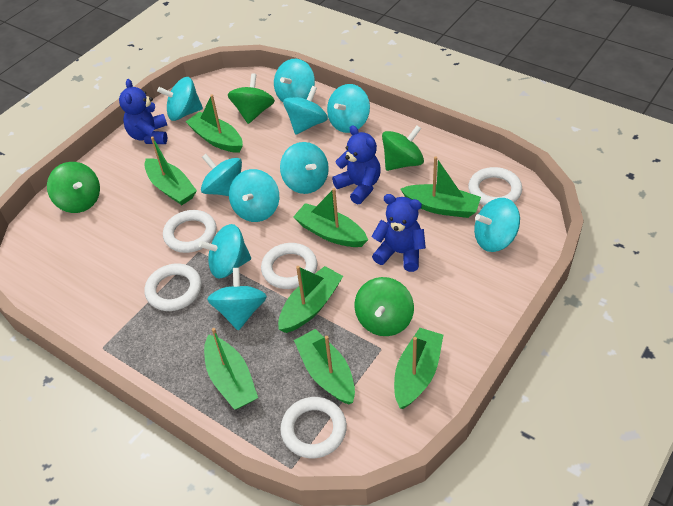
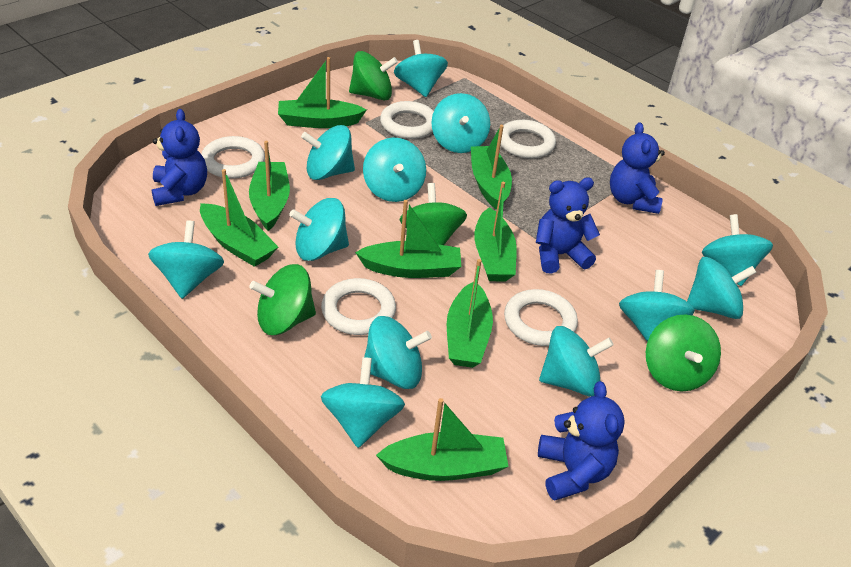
blue teddy bear: 3 -> 4
turquoise spinning top: 10 -> 12

